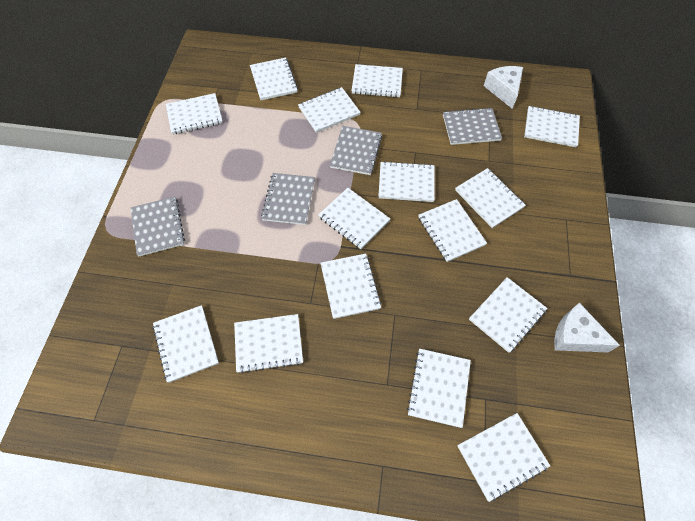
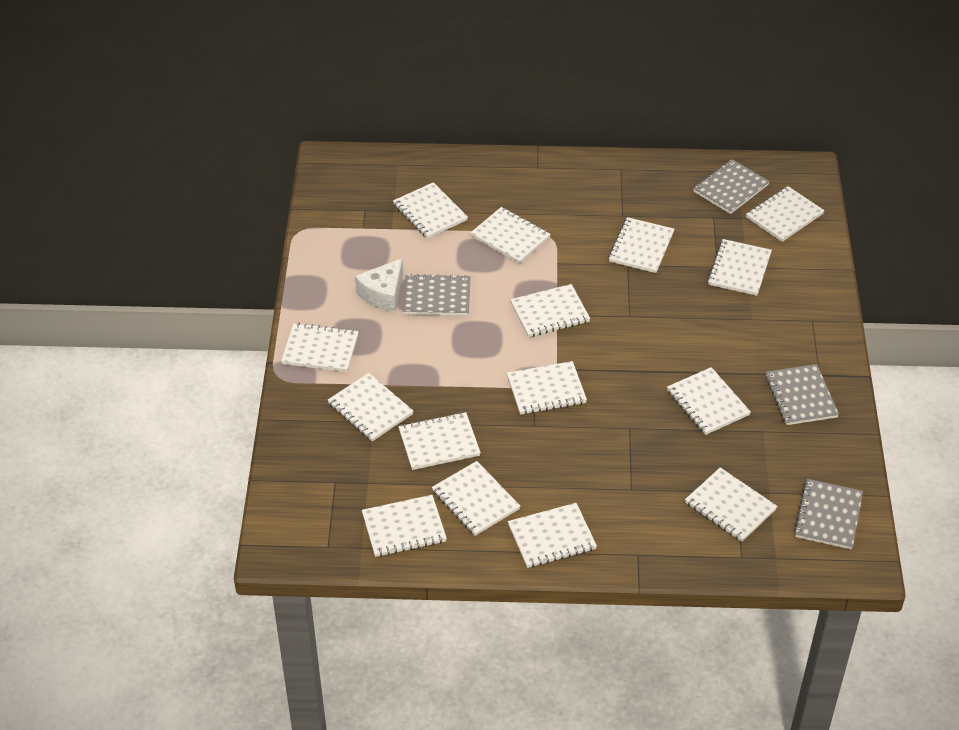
white cheese: 2 -> 1

